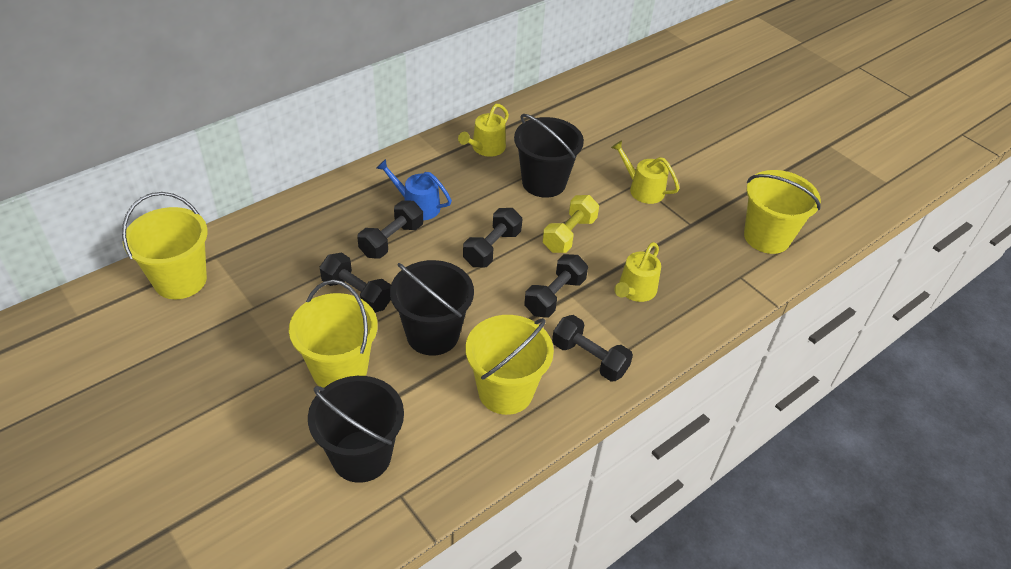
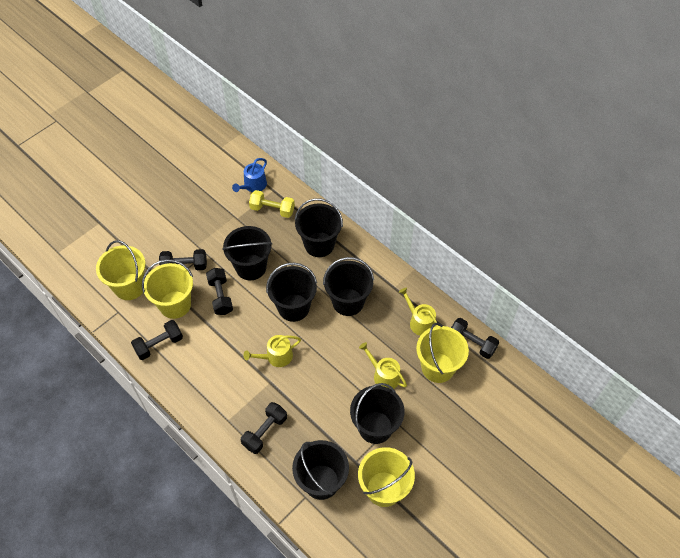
black bucket: 3 -> 6

